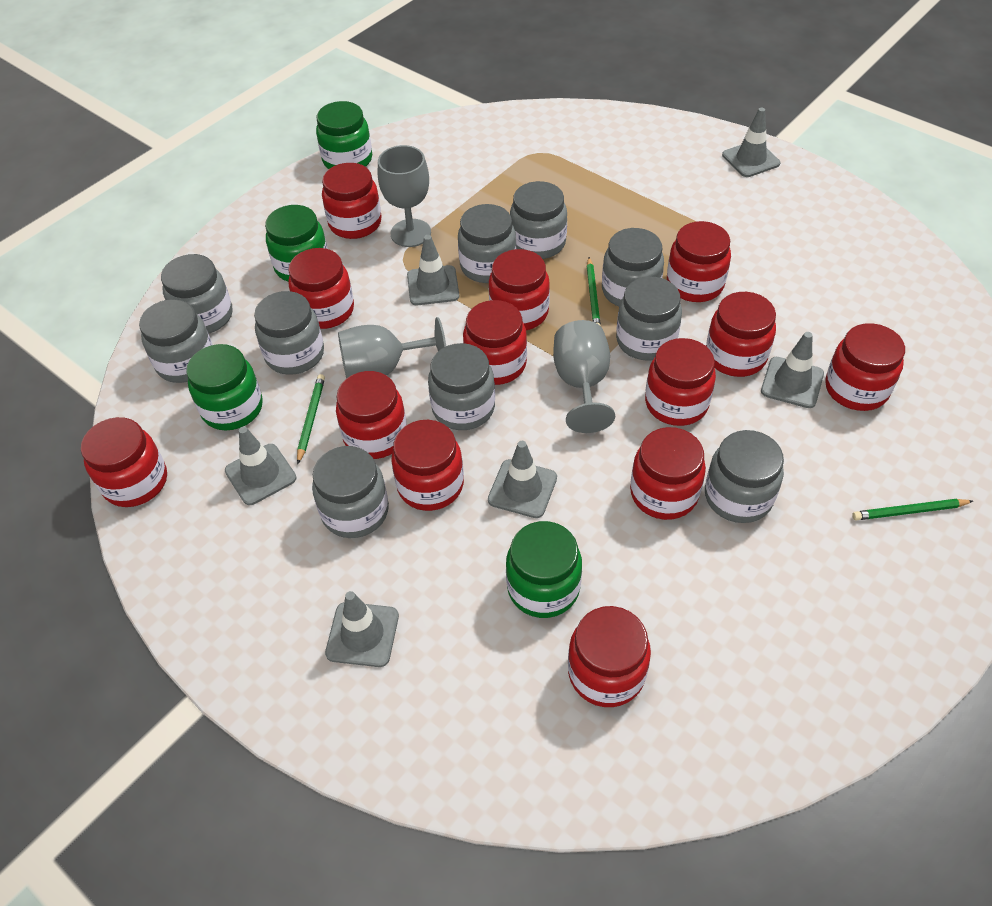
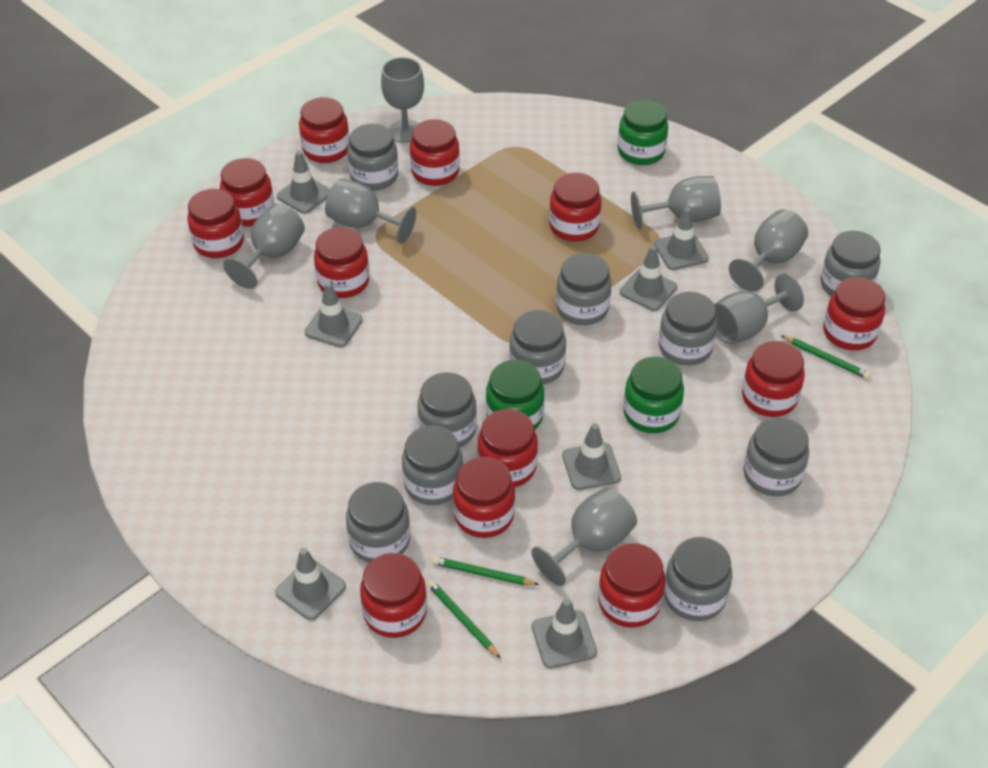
green jar: 4 -> 3
grey goblet: 3 -> 7
grey traffic cone: 6 -> 7
red jar: 13 -> 12

